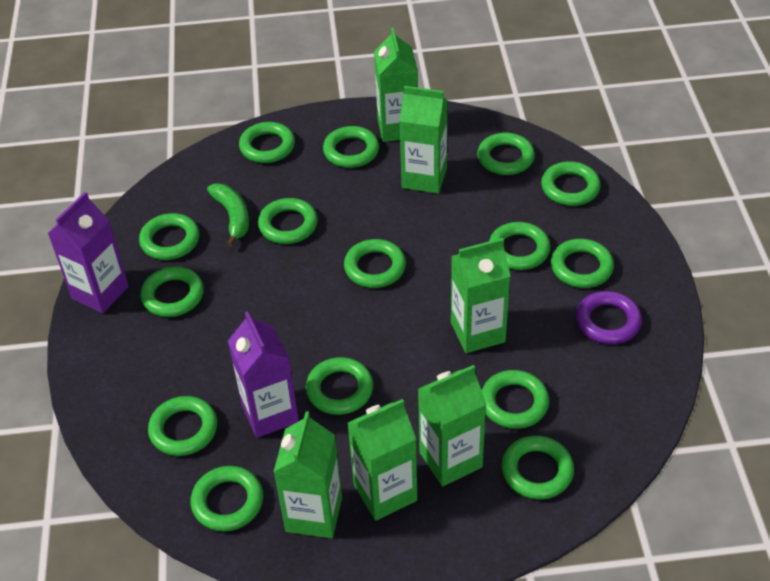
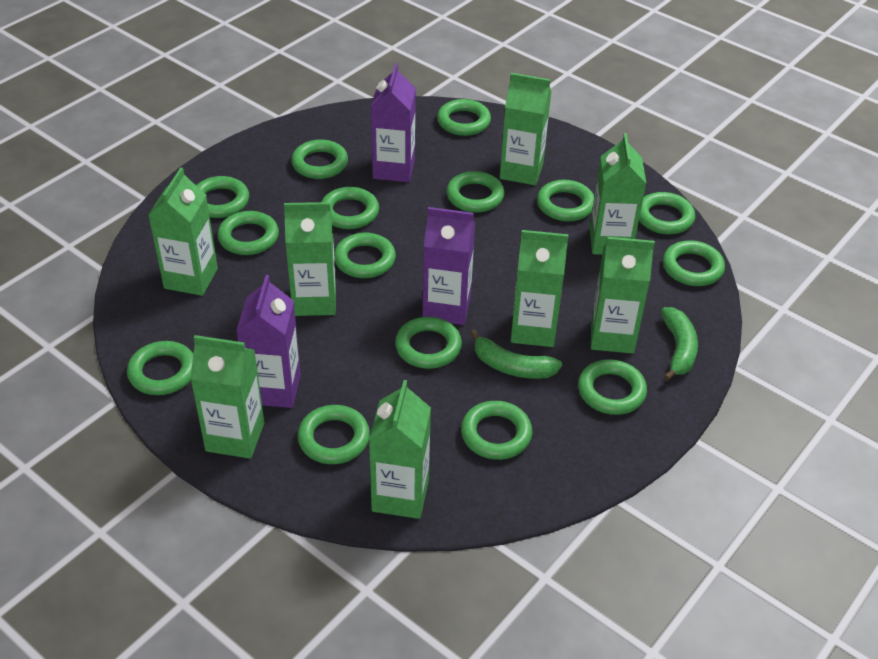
green banana: 1 -> 2
green carton: 6 -> 8
purple carton: 2 -> 3
purple ring: 1 -> 0

